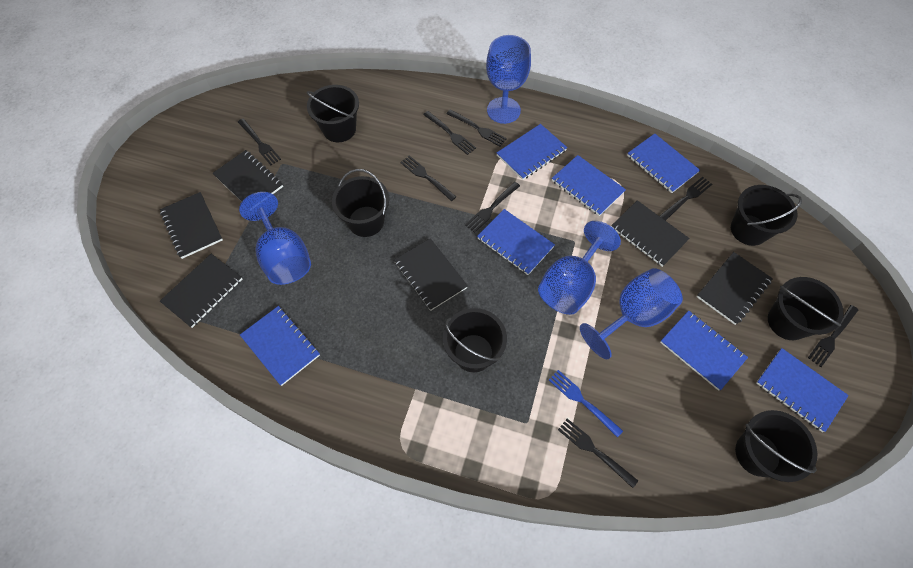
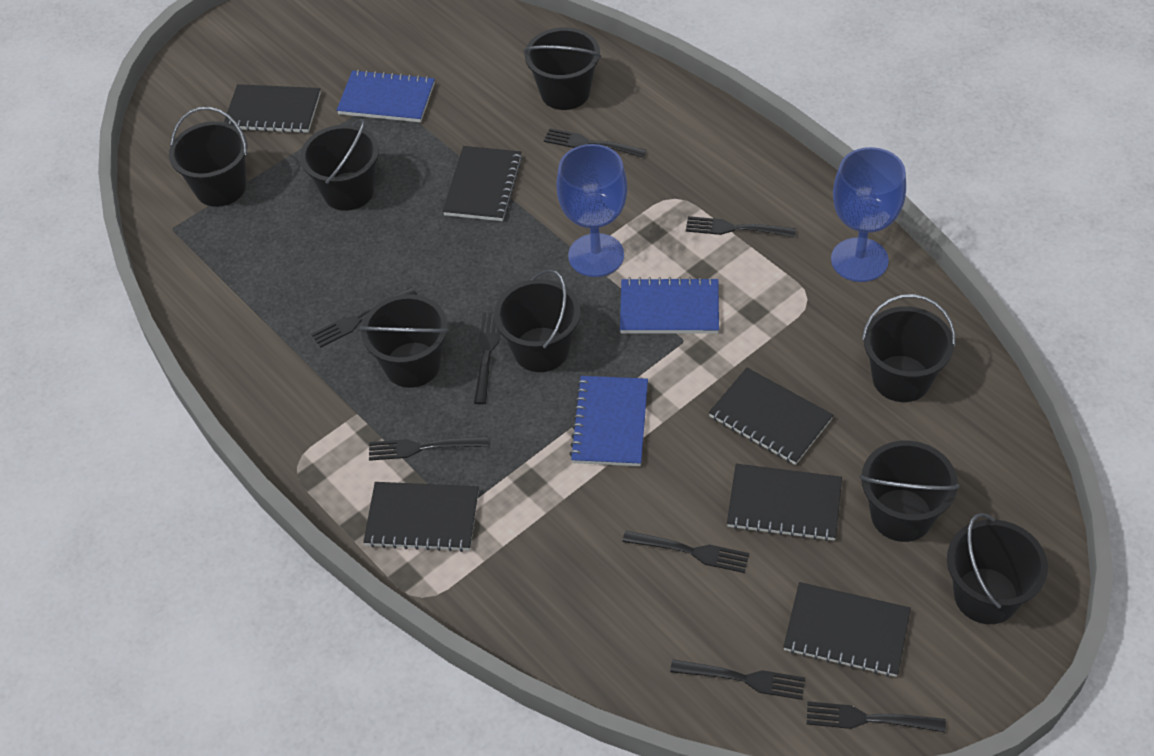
black bucket: 6 -> 8
blue fork: 1 -> 0
blue goblet: 4 -> 2
blue notebook: 7 -> 3

